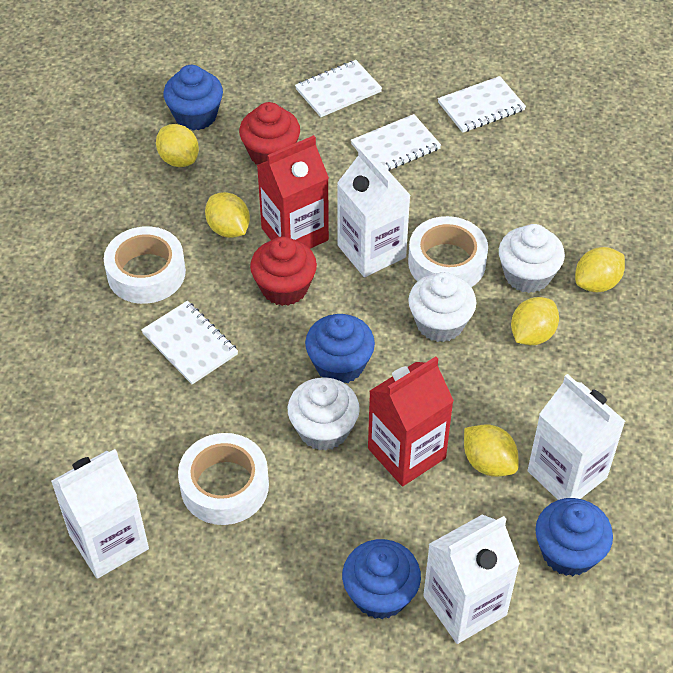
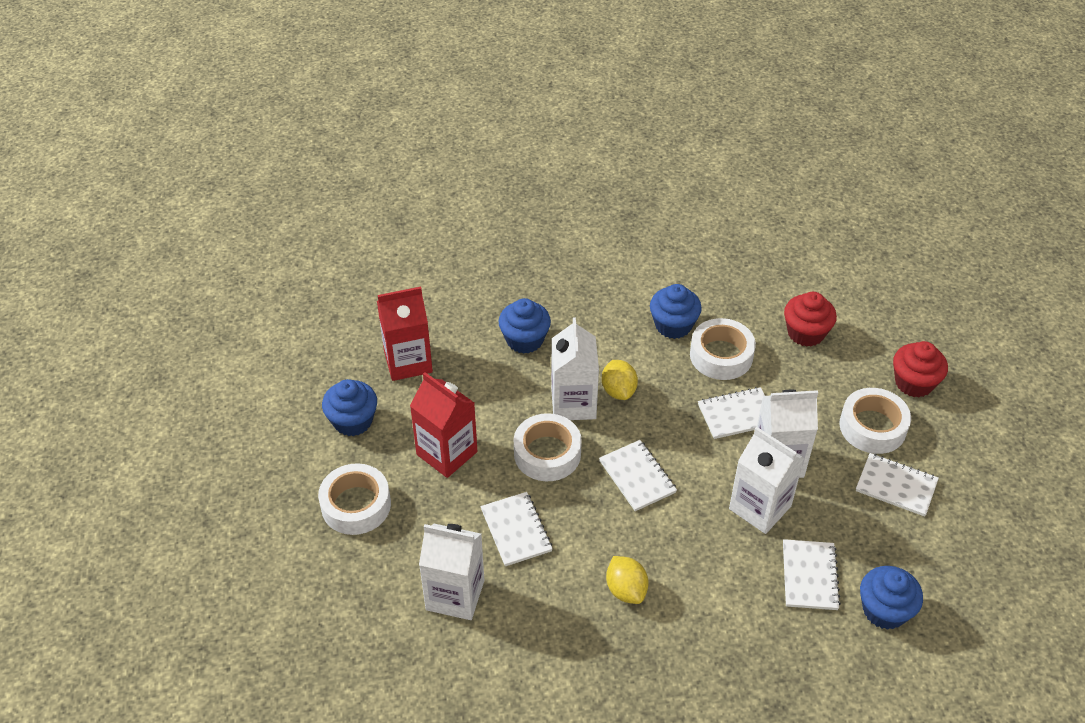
white cupcake: 3 -> 0
white notebook: 4 -> 5
white tape: 3 -> 4
yellow lemon: 5 -> 2

